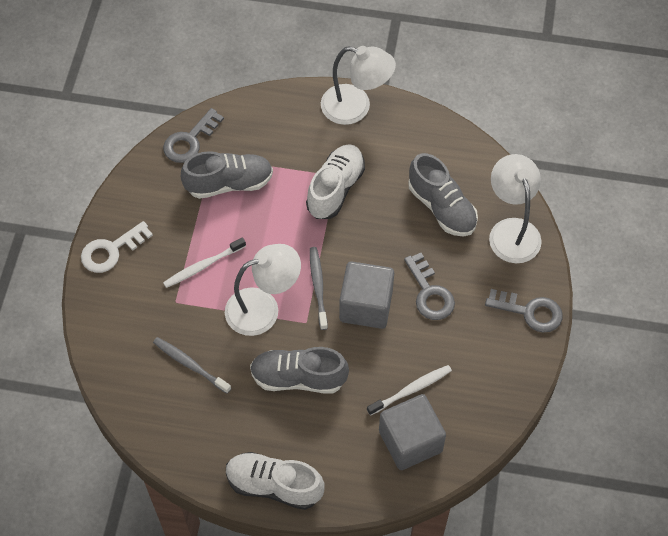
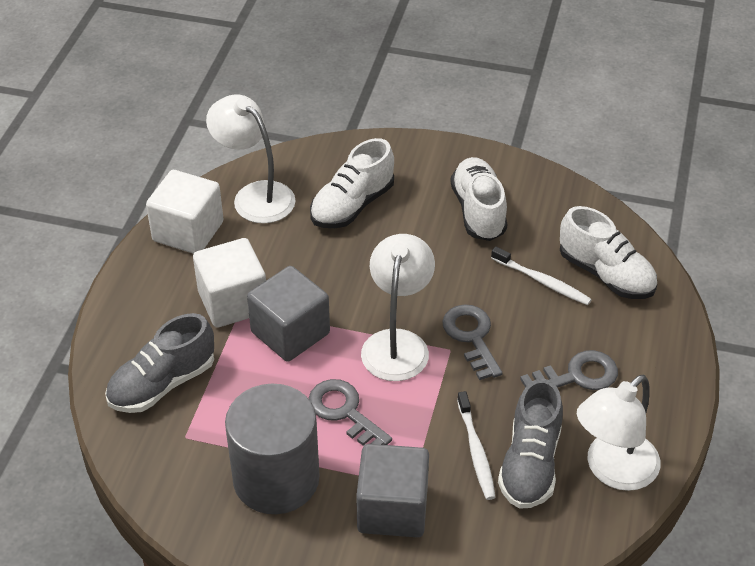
grey cylinder: 0 -> 1
grey shoe: 3 -> 2
grey toothbrush: 2 -> 0
white cube: 0 -> 2
white key: 1 -> 0
white shoe: 2 -> 3

